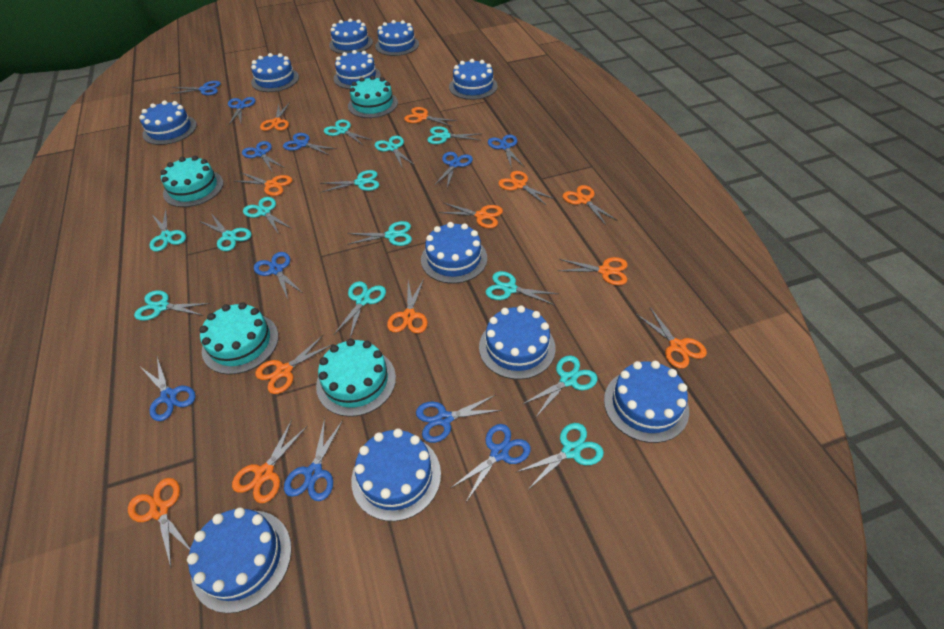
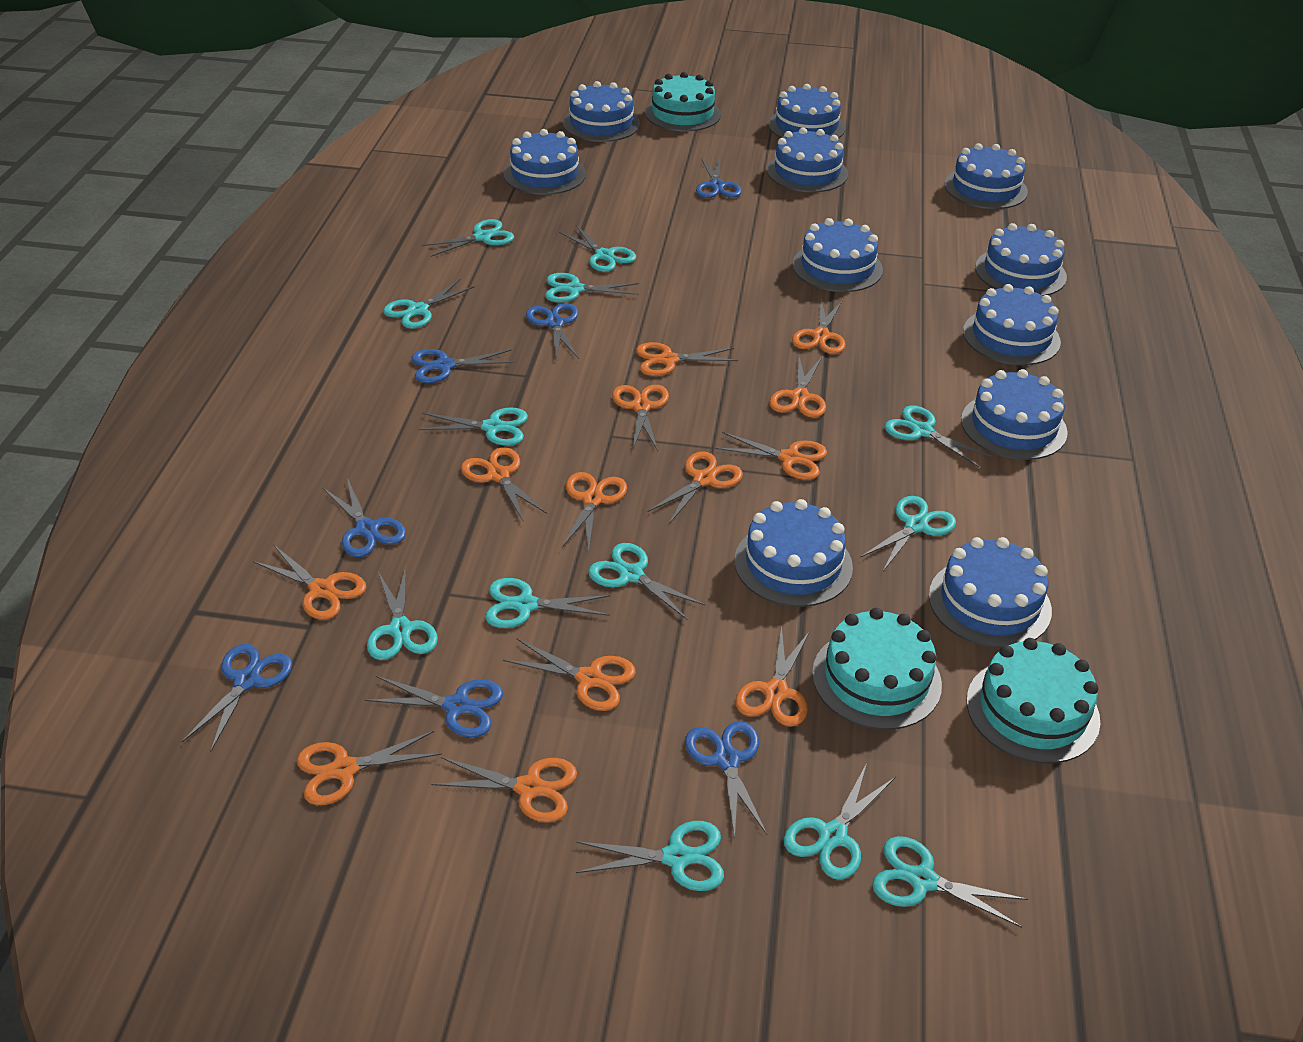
blue scissors: 11 -> 7
orange scissors: 12 -> 13
turquoise cake: 4 -> 3

